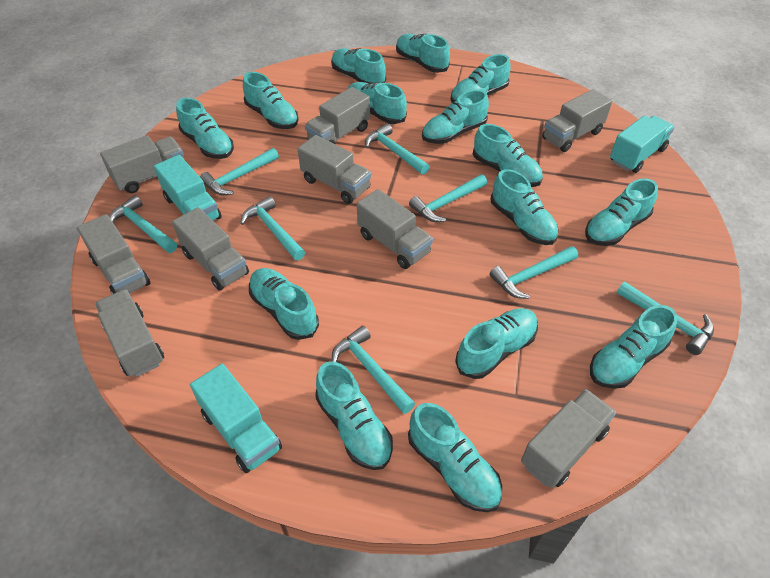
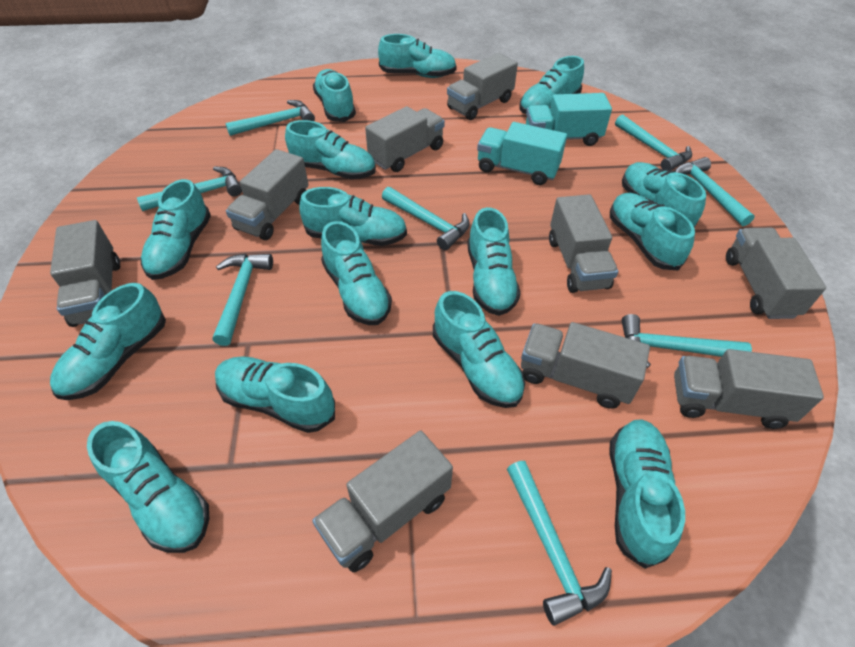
turquoise truck: 3 -> 2

